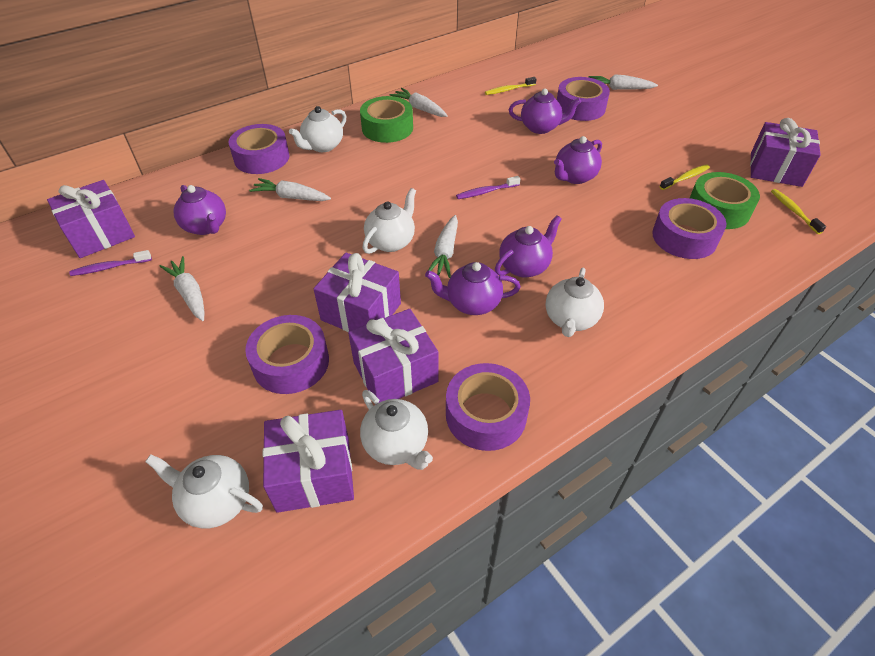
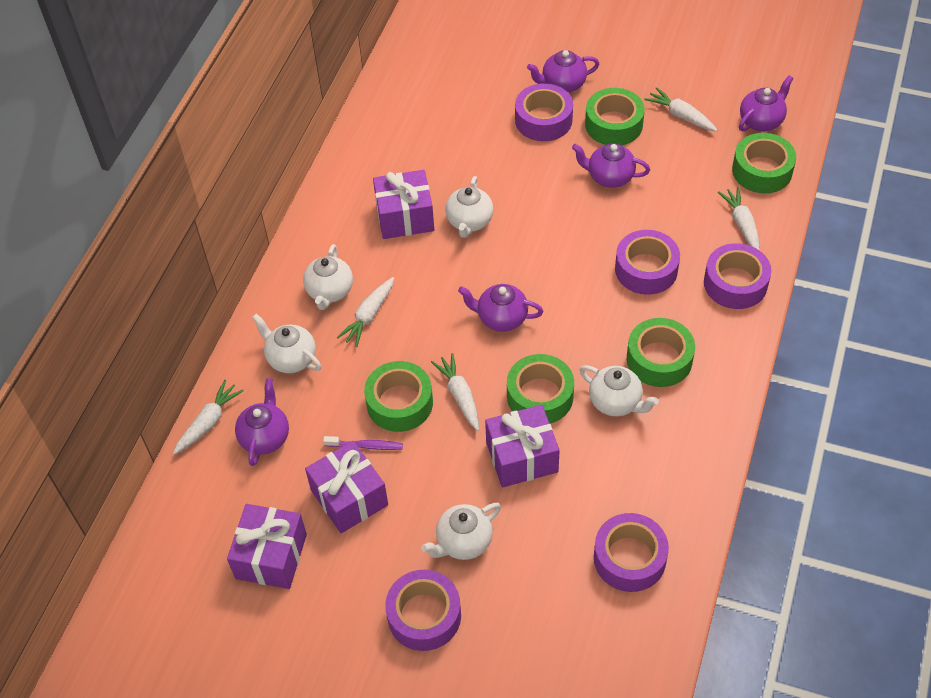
green tape: 2 -> 5
purple gift: 5 -> 4
purple toothbrush: 2 -> 1
yellow toothbrush: 3 -> 0

